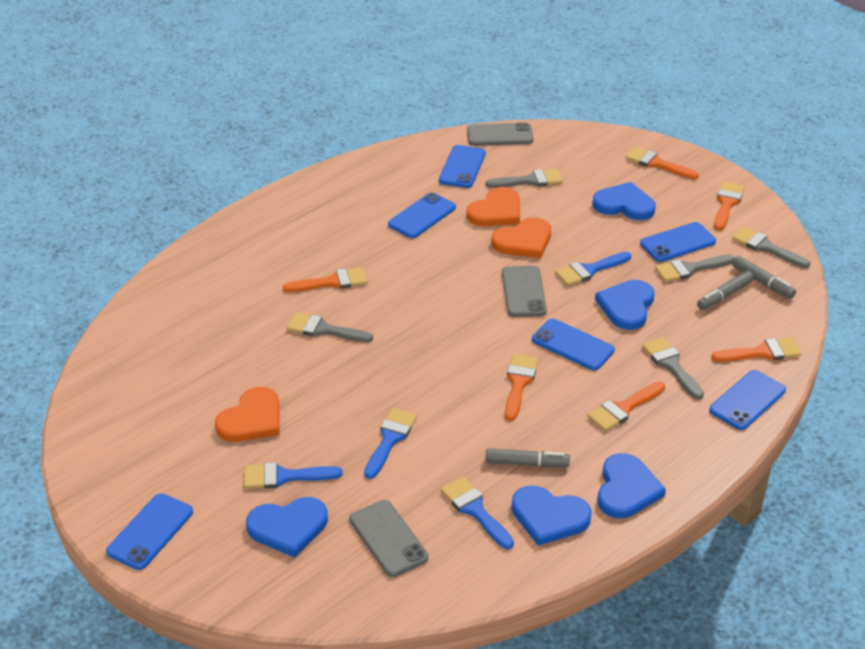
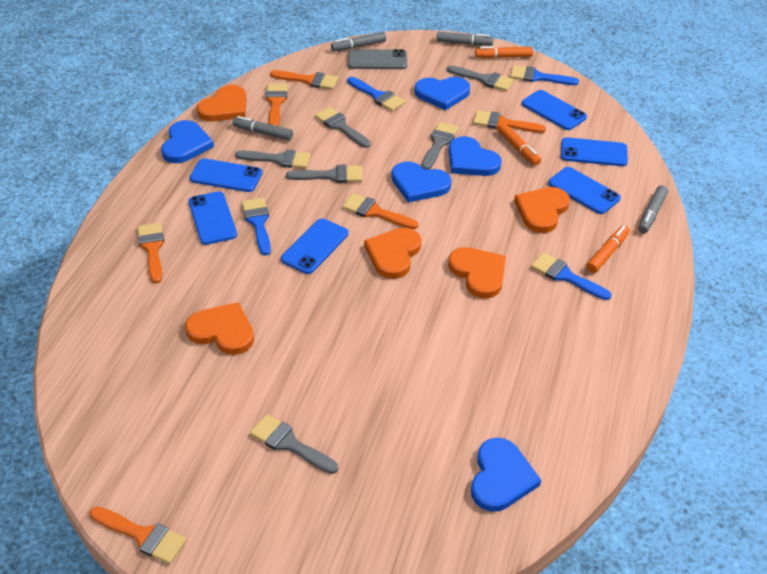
grey brush: 5 -> 6
grey marker: 3 -> 4
grey phone: 3 -> 1
orange heart: 3 -> 5
orange marker: 0 -> 3

